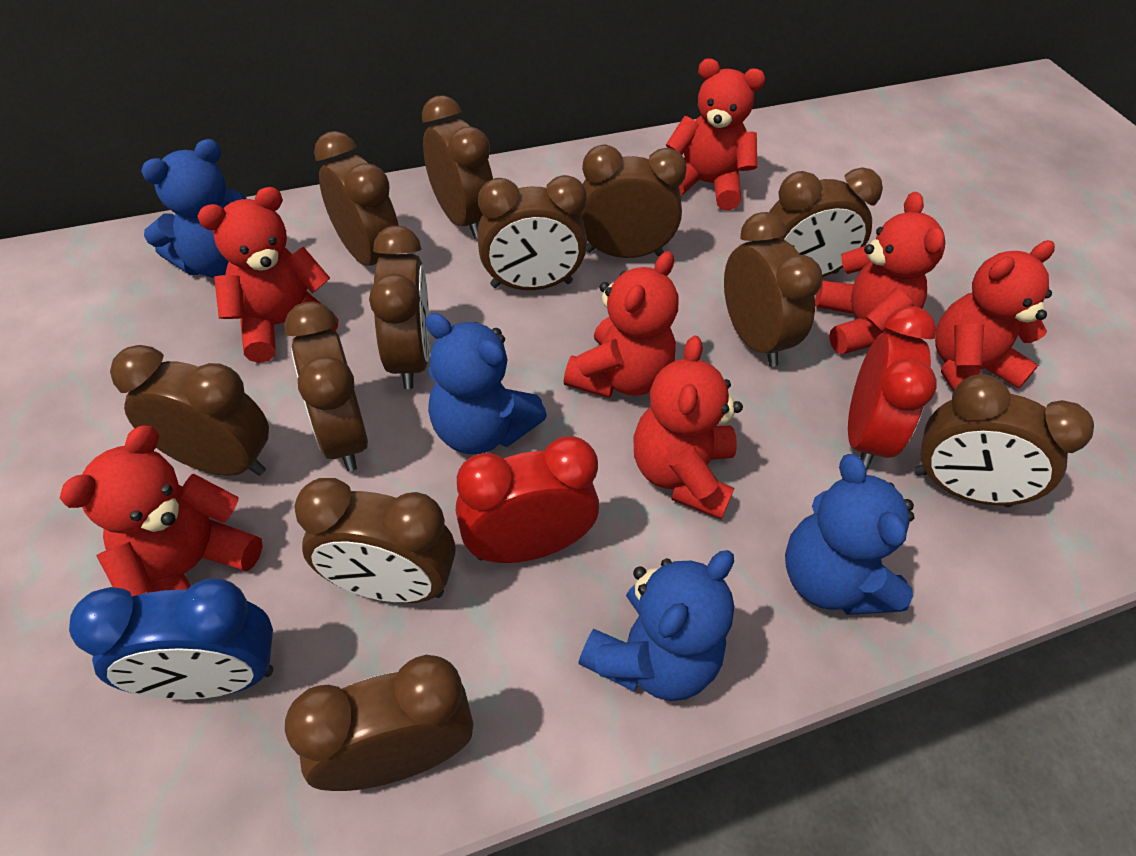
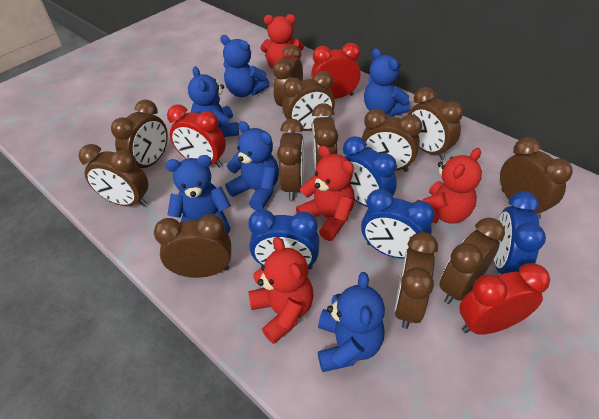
blue clock: 1 -> 4
blue teddy bear: 4 -> 6
red clock: 2 -> 3
red teddy bear: 7 -> 4

